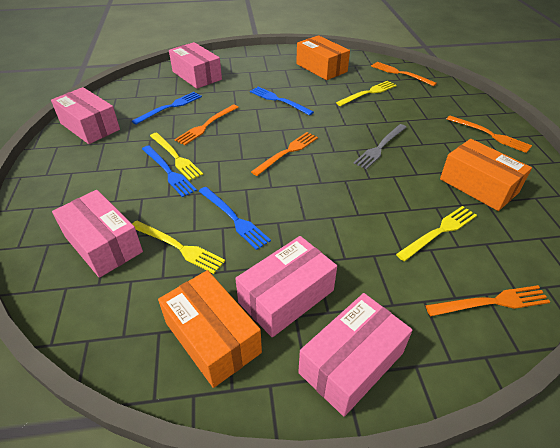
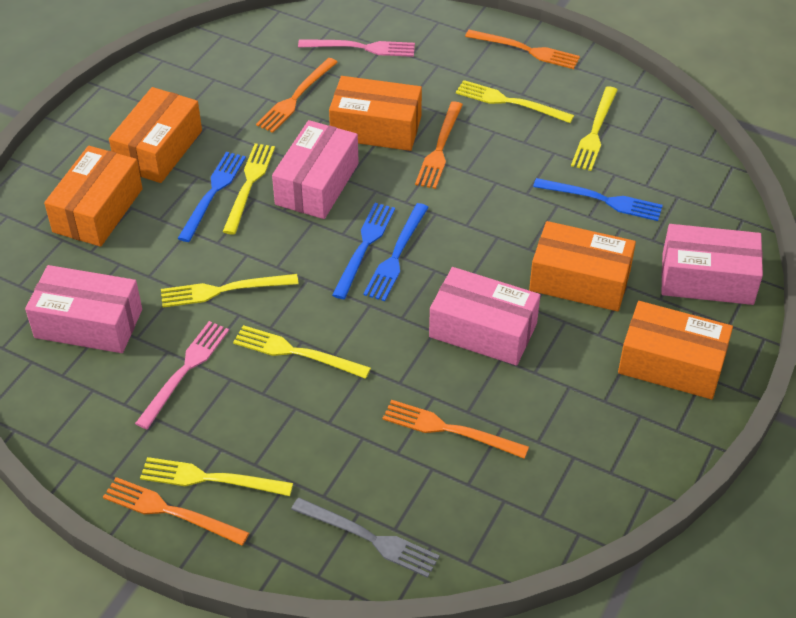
orange box: 3 -> 5
pink box: 5 -> 4
pink fork: 0 -> 2
yellow fork: 4 -> 6

